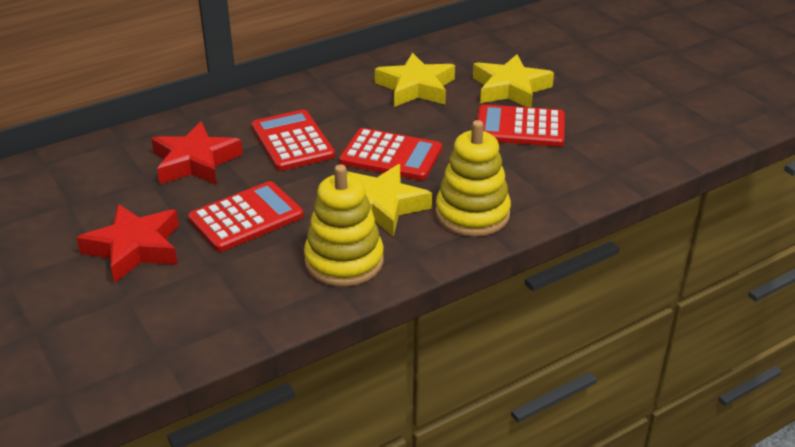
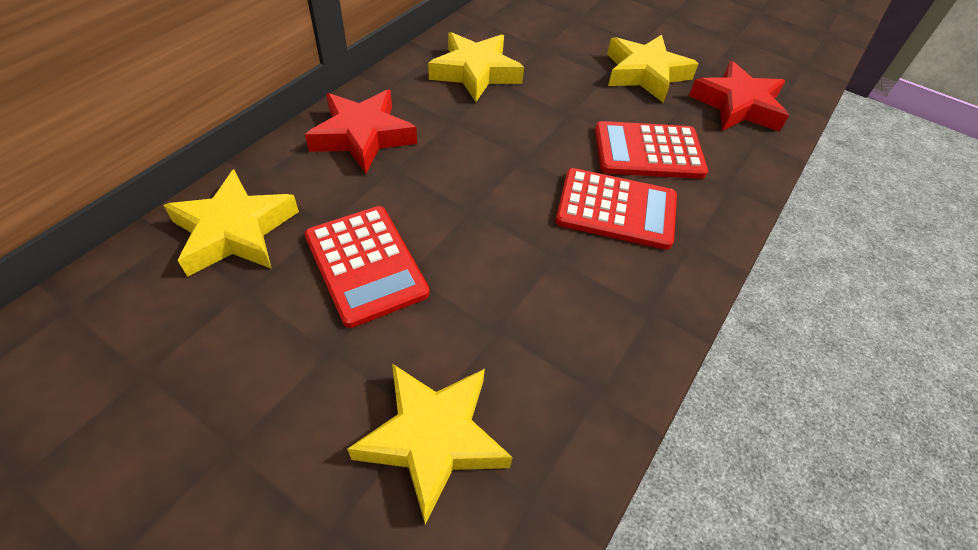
red calculator: 4 -> 3
yellow stacking toy: 2 -> 0
yellow star: 3 -> 4

